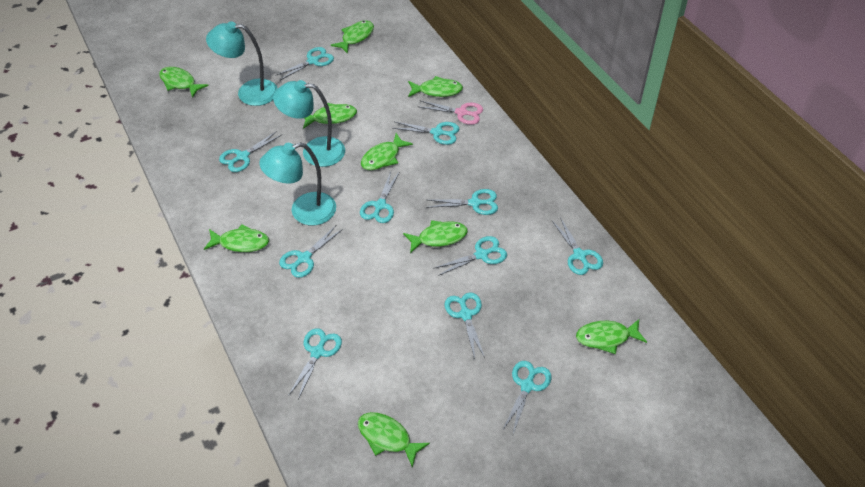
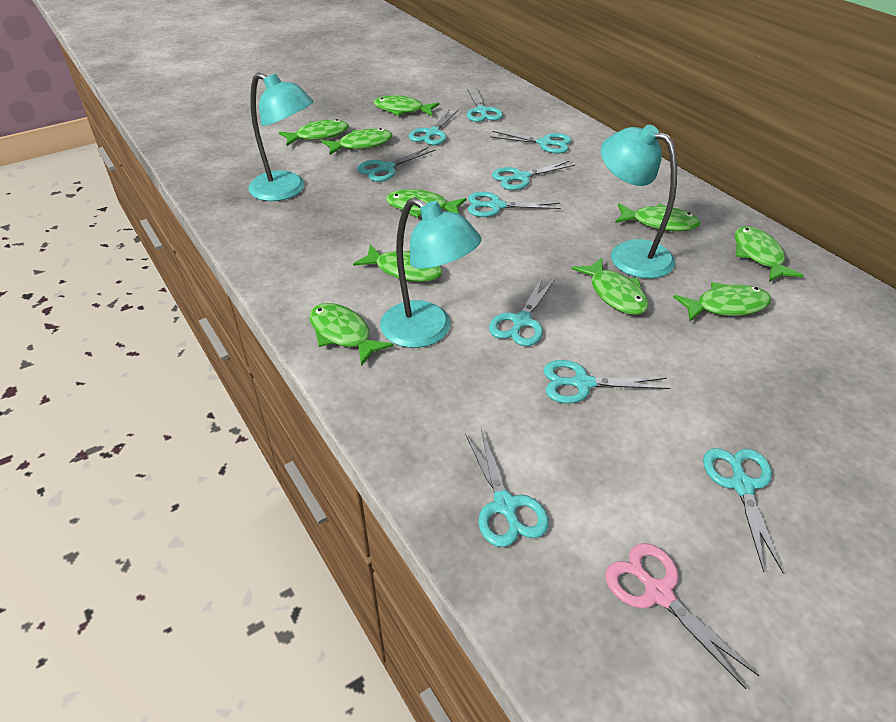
green fish: 9 -> 10
turquoise scissors: 11 -> 10

